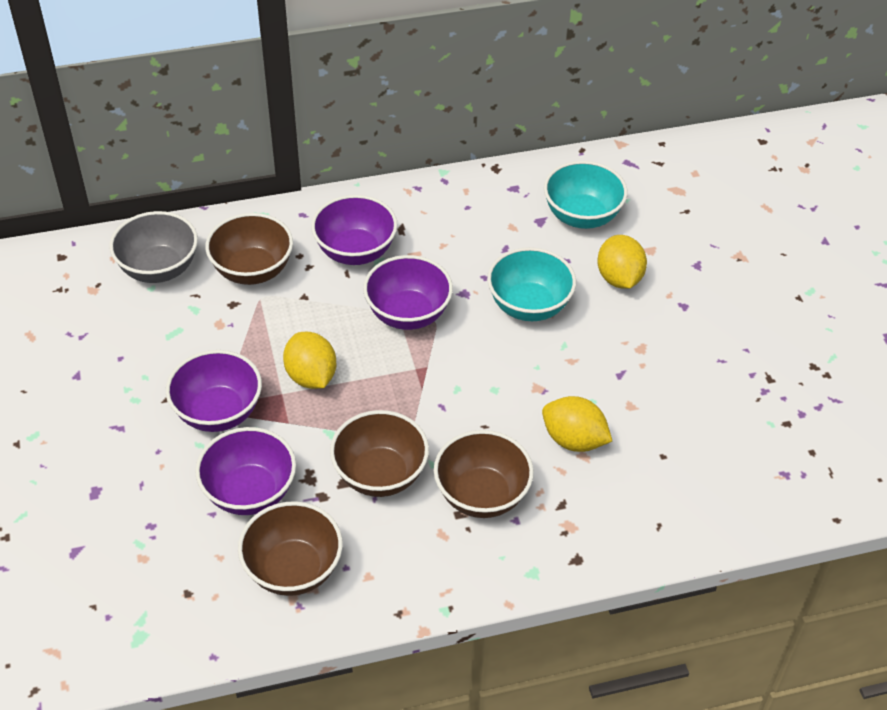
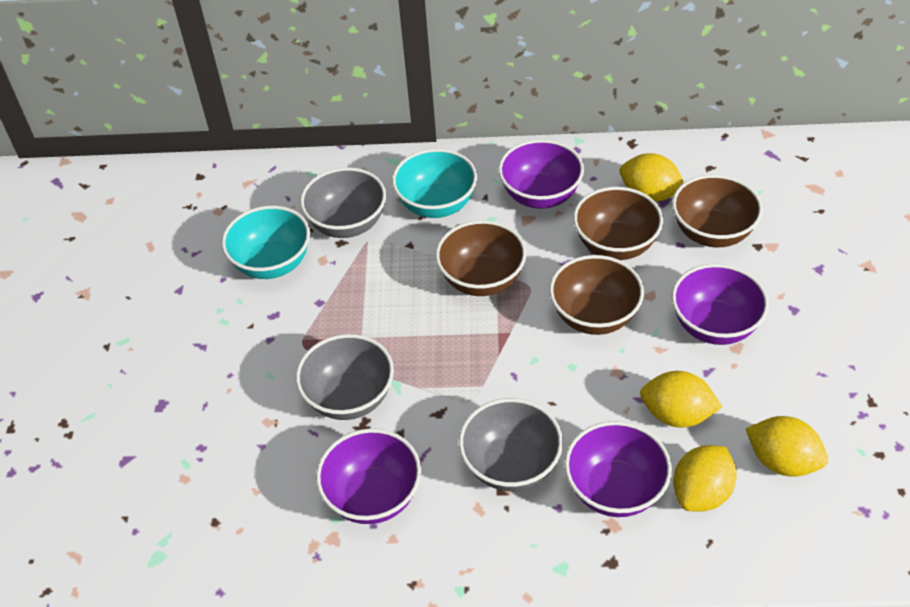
grey bowl: 1 -> 3
yellow lemon: 3 -> 4

